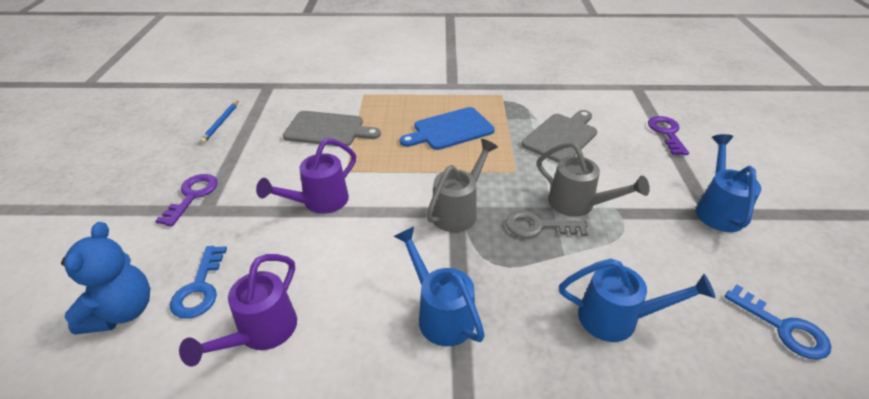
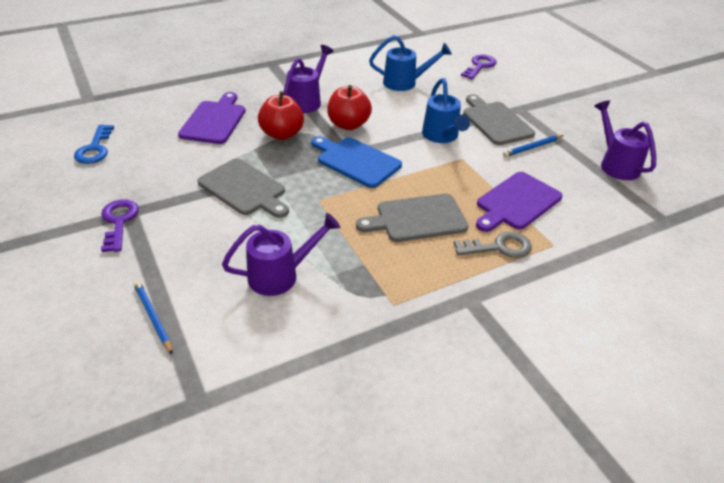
blue key: 2 -> 1
blue pencil: 1 -> 2
blue teddy bear: 1 -> 0
blue watering can: 3 -> 2
grey cutting board: 2 -> 3
grey watering can: 2 -> 0
purple cutting board: 0 -> 2
purple watering can: 2 -> 3
red apple: 0 -> 2

